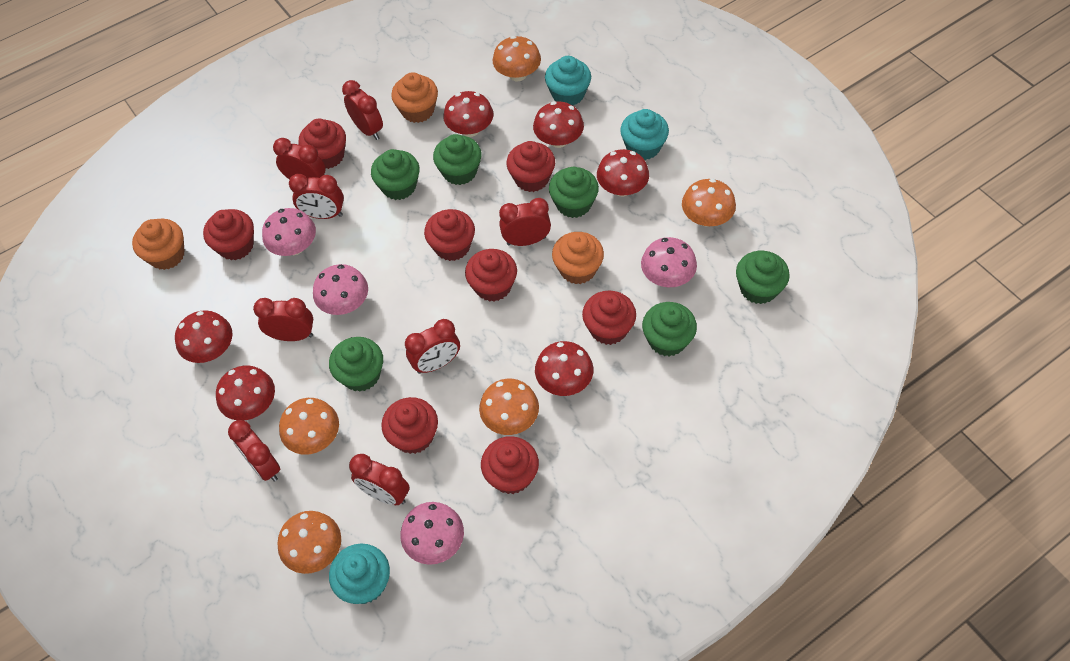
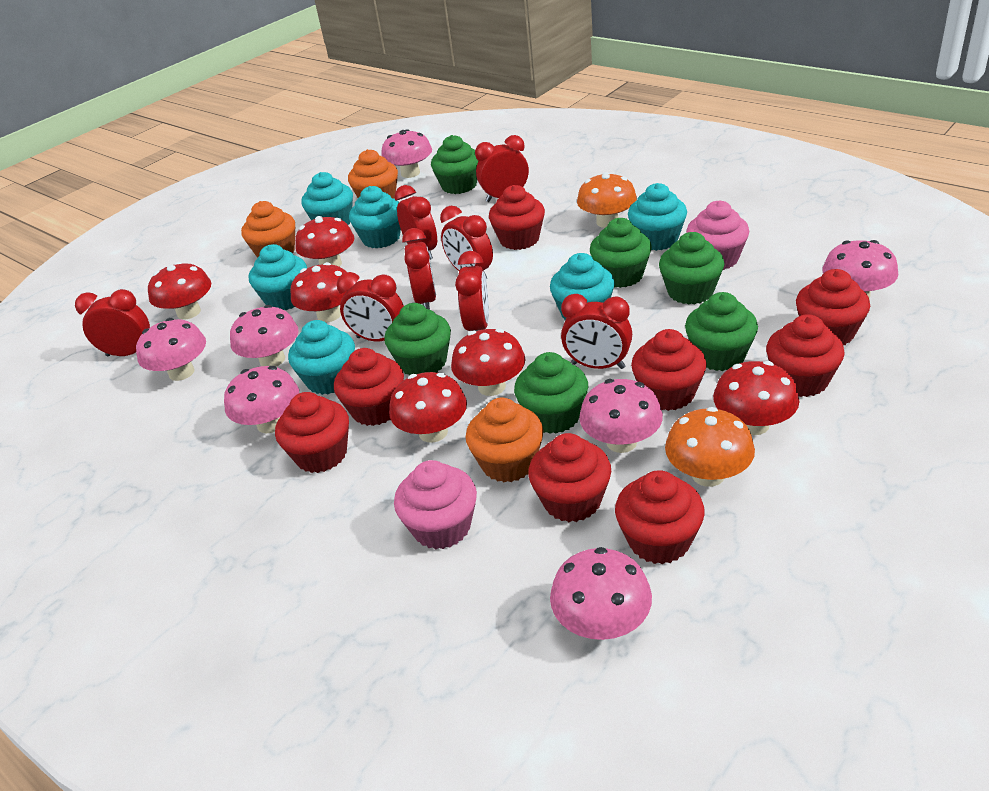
orange mushroom: 5 -> 2
pink cupcake: 0 -> 2
pink mushroom: 4 -> 7
turquoise cupcake: 3 -> 6

